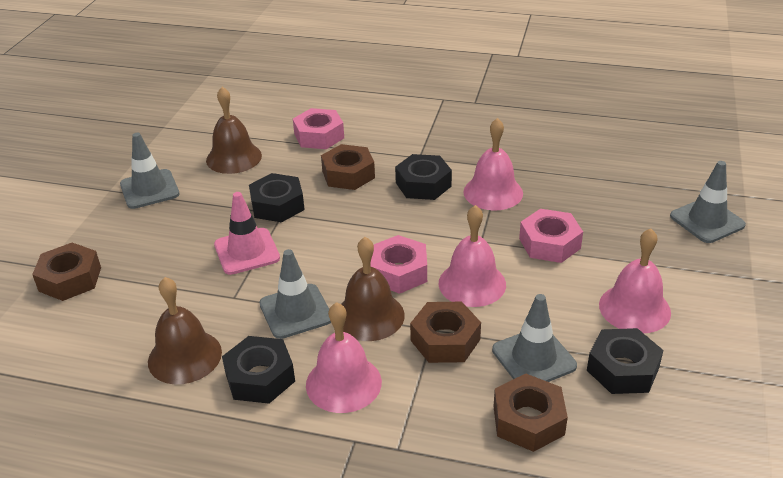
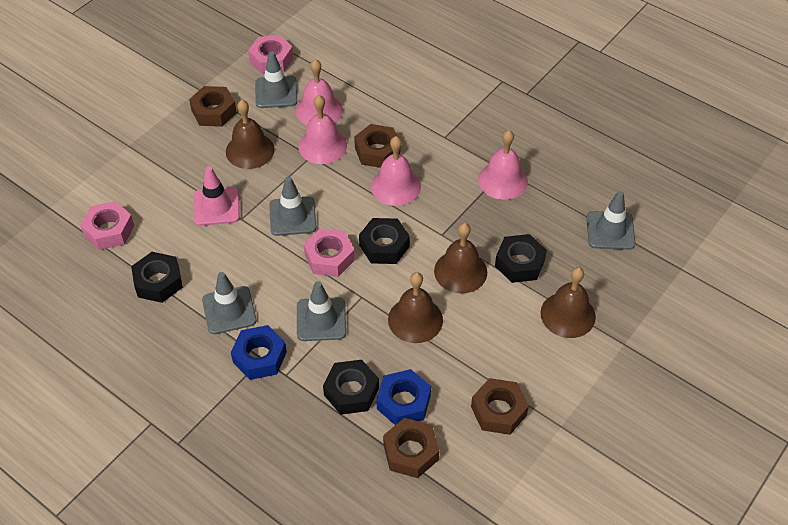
blue nut: 0 -> 2
brown bell: 3 -> 4
grey traffic cone: 4 -> 5

